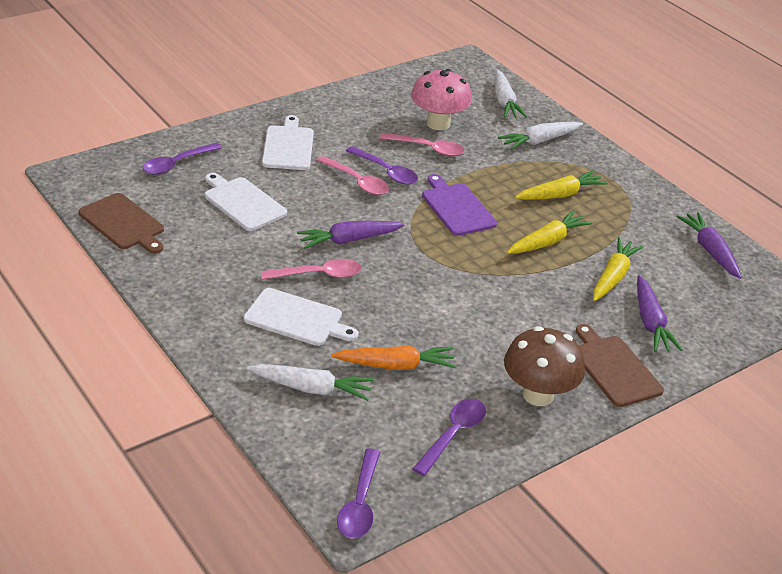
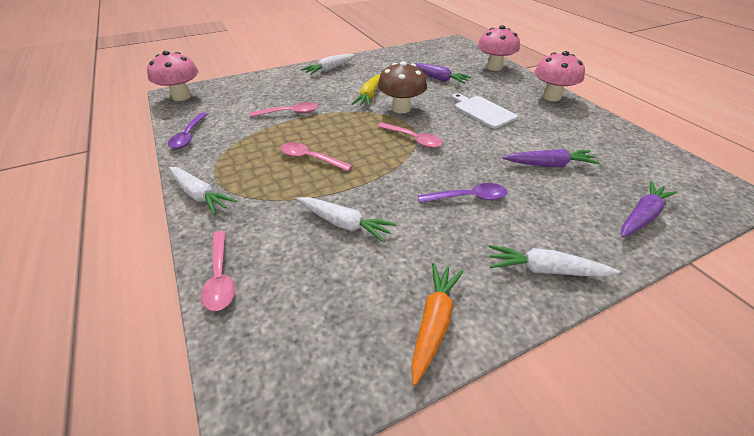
brown cutting board: 2 -> 0
pink mushroom: 1 -> 3
pink spoon: 3 -> 4
purple cutting board: 1 -> 0
purple spoon: 4 -> 2
white carrot: 3 -> 4
white cutting board: 3 -> 1
yellow carrot: 3 -> 1

